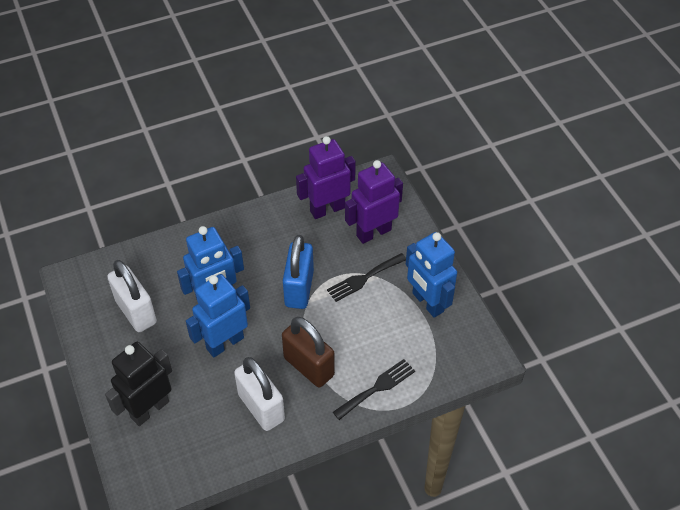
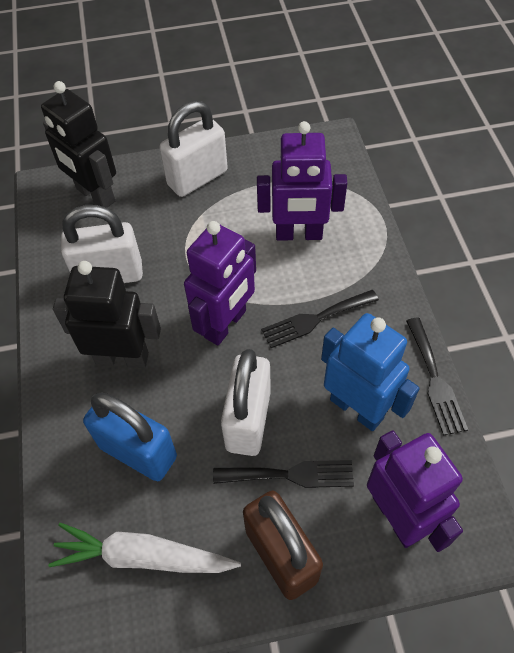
black fork: 2 -> 3
black robot: 1 -> 2
blue robot: 3 -> 1
purple robot: 2 -> 3
white carrot: 0 -> 1
white padlock: 2 -> 3

